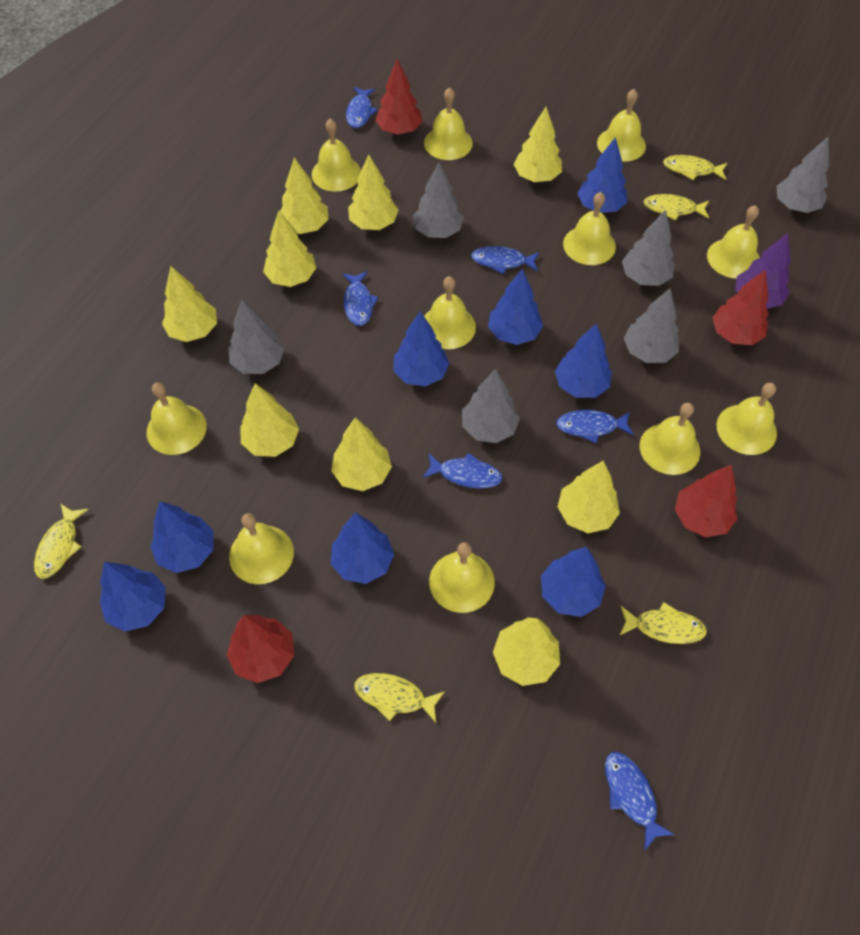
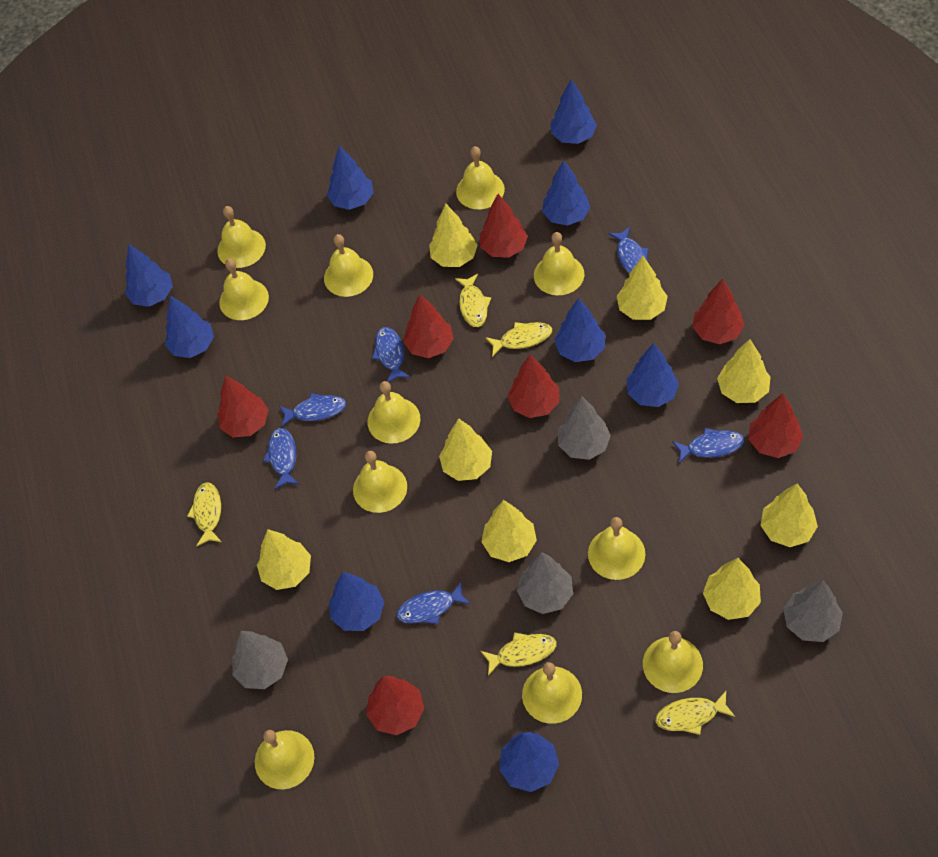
blue tree: 8 -> 9
grey tree: 6 -> 4
purple tree: 1 -> 0
red tree: 4 -> 7
yellow tree: 9 -> 8

